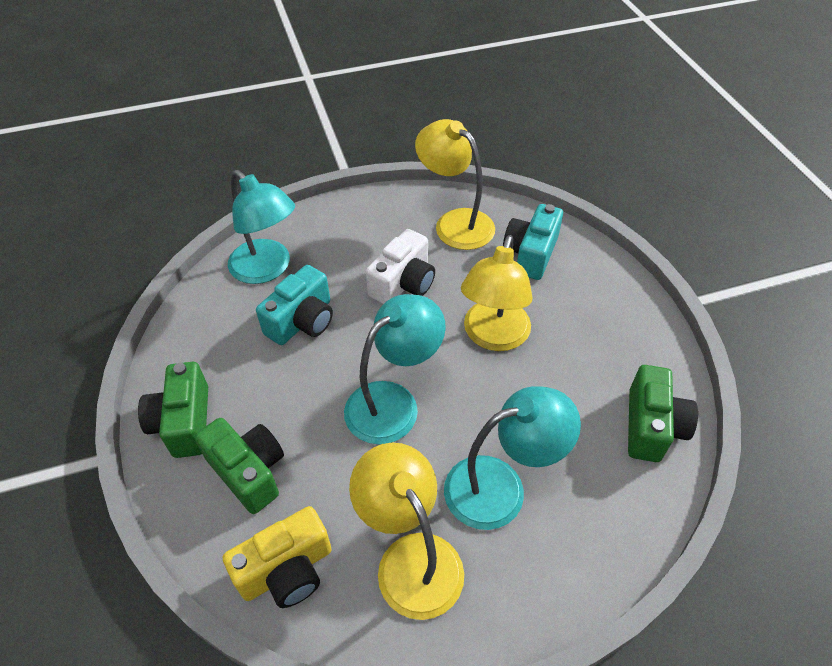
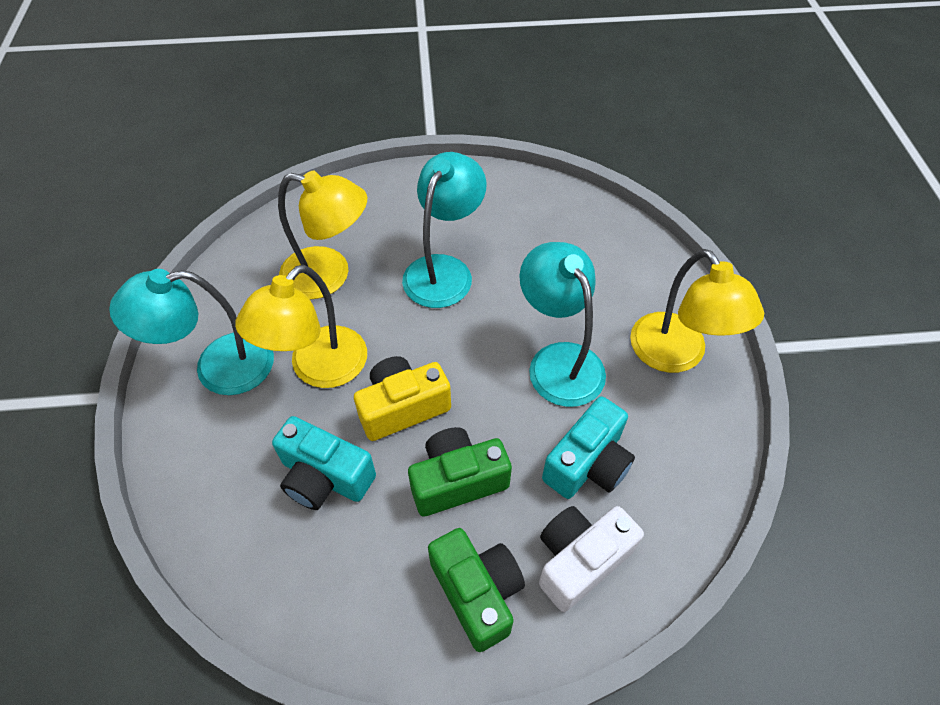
green camera: 3 -> 2

